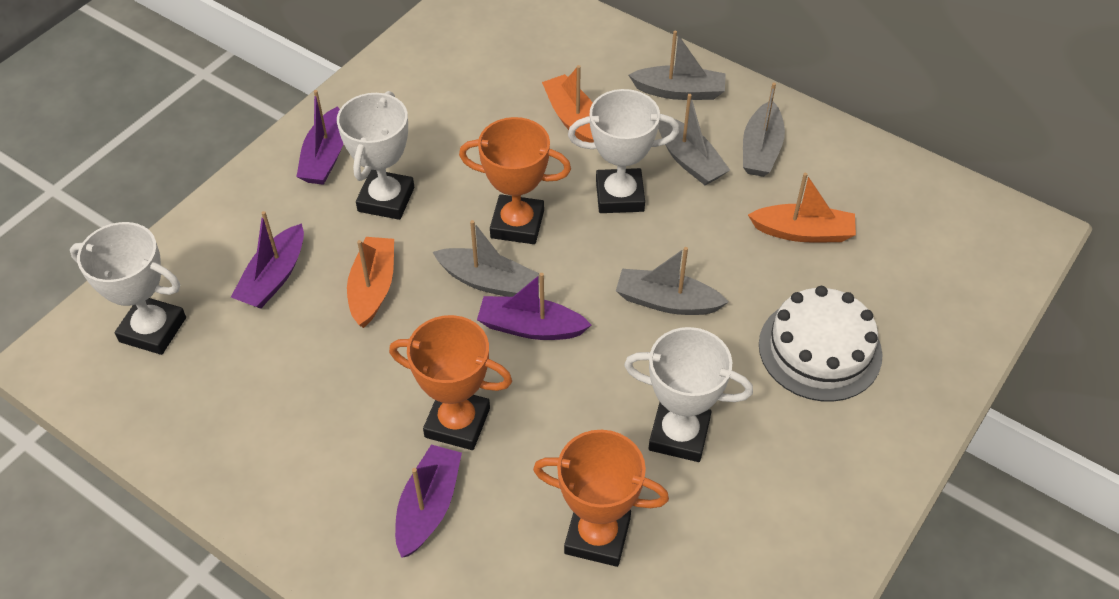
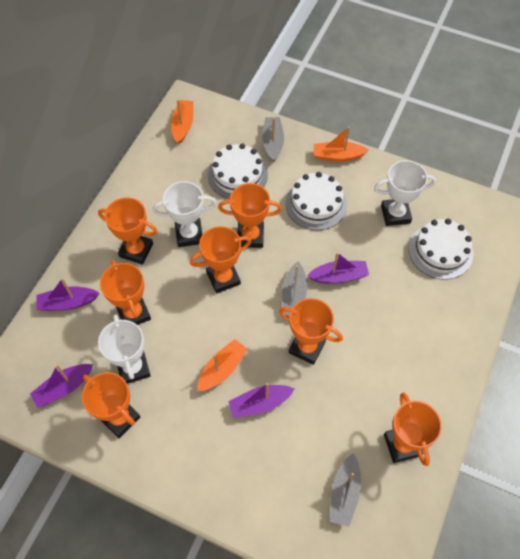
grey boat: 5 -> 3
orange trophy: 3 -> 7
white cake: 1 -> 3
white trophy: 4 -> 3

